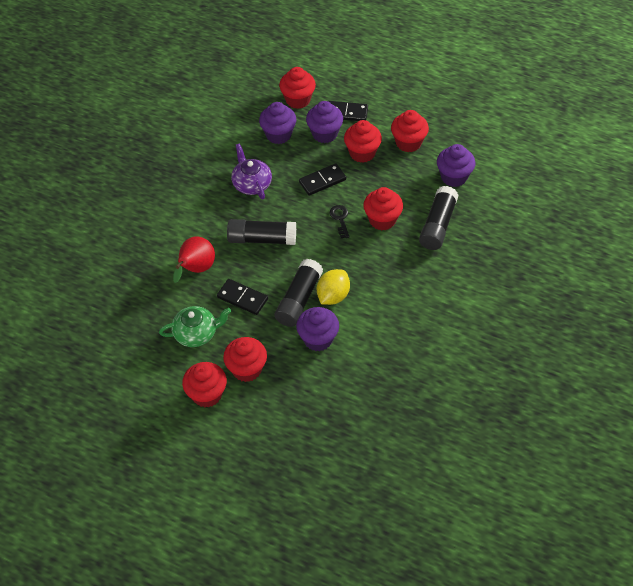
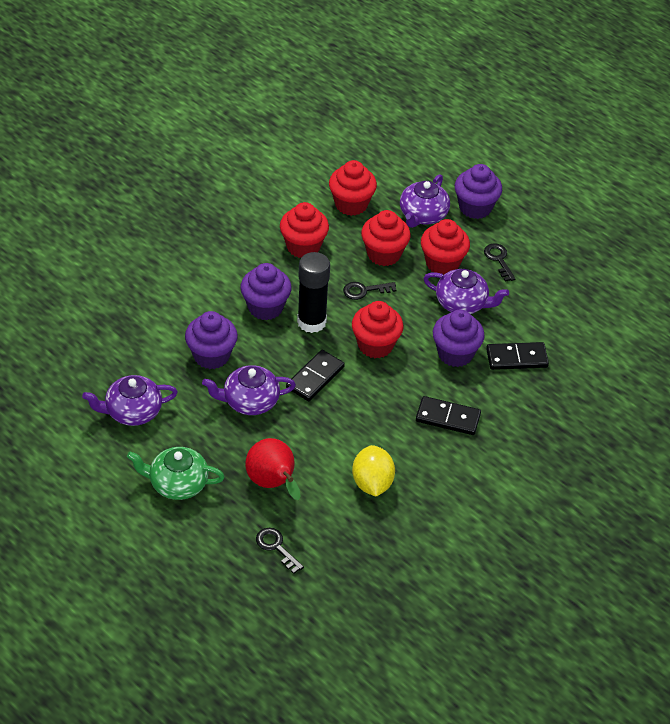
black glue stick: 3 -> 1
black key: 1 -> 3
purple teapot: 1 -> 4
red cupcake: 6 -> 5

